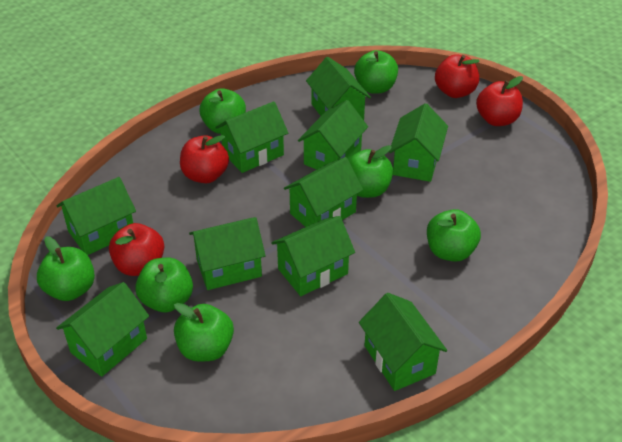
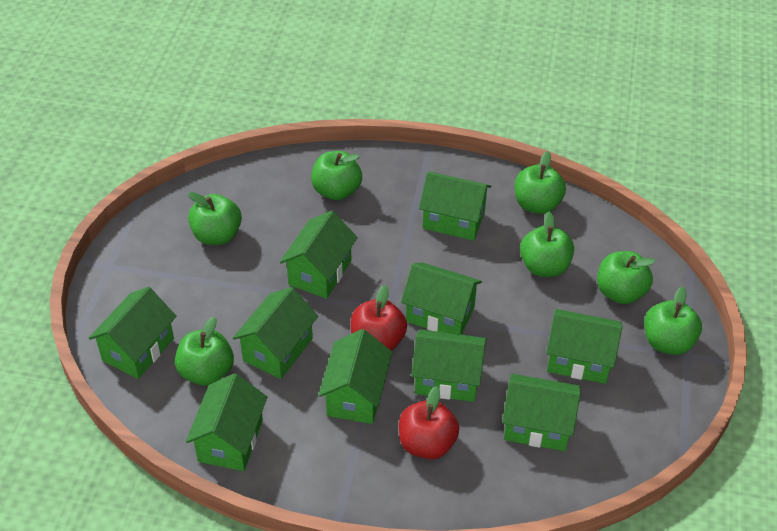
red apple: 4 -> 2

